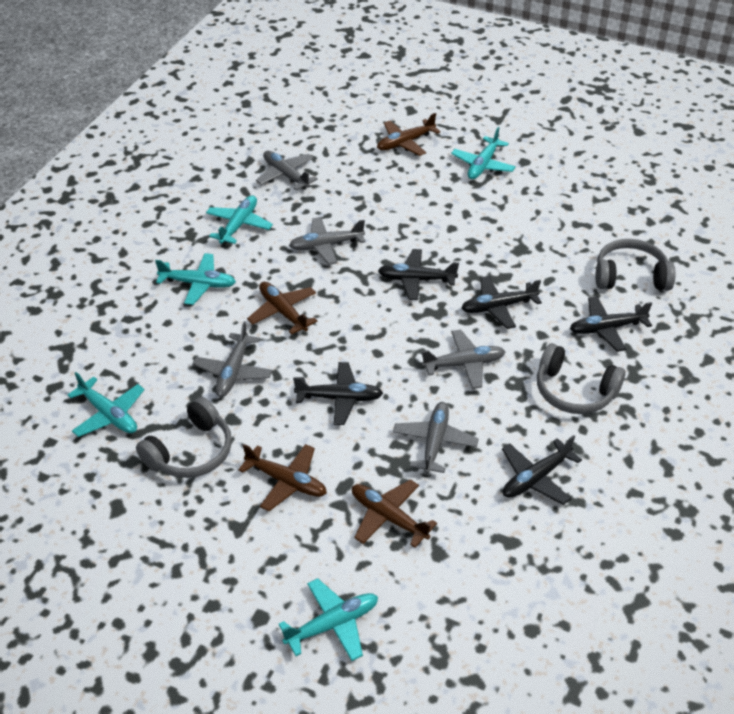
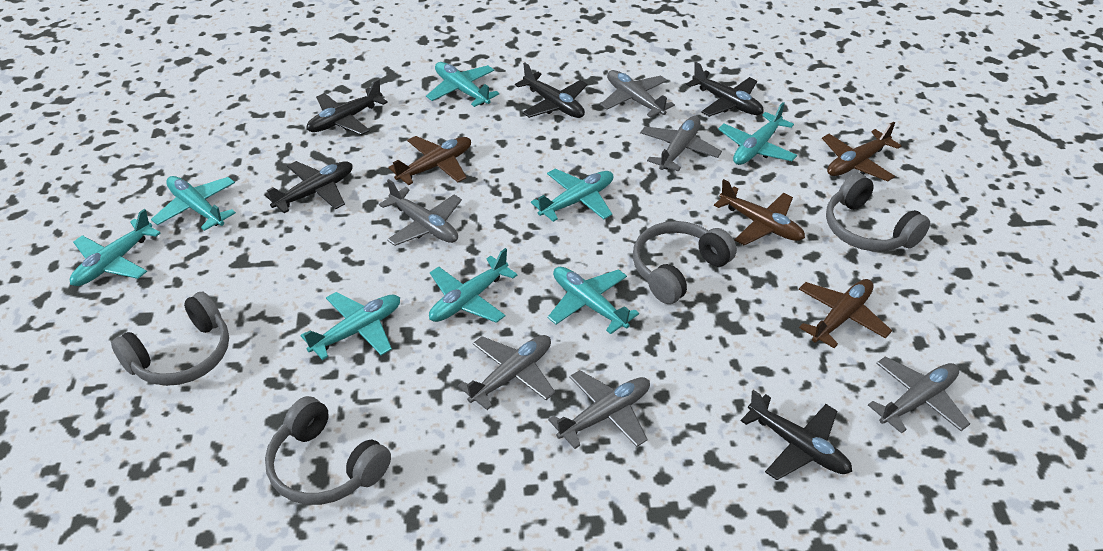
grey headphones: 3 -> 4
grey plane: 5 -> 6
turquoise plane: 5 -> 8

